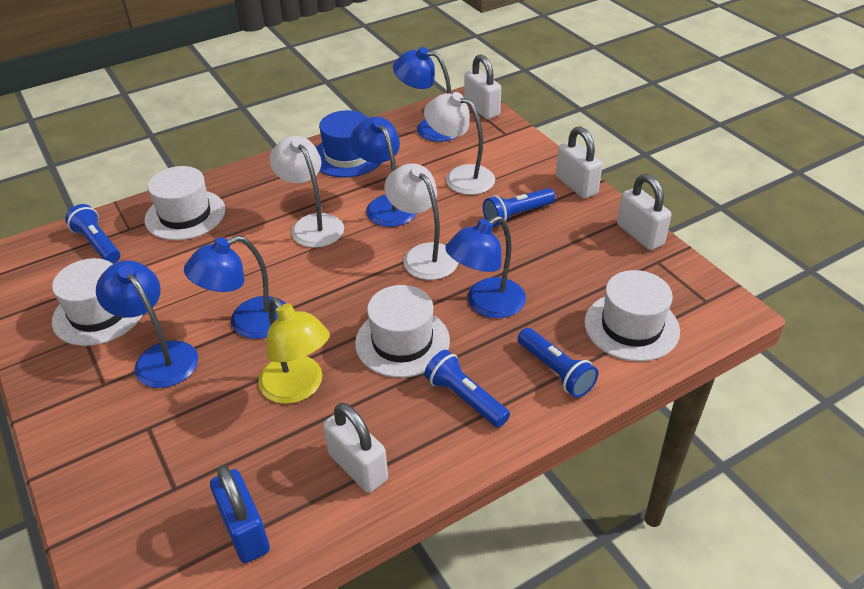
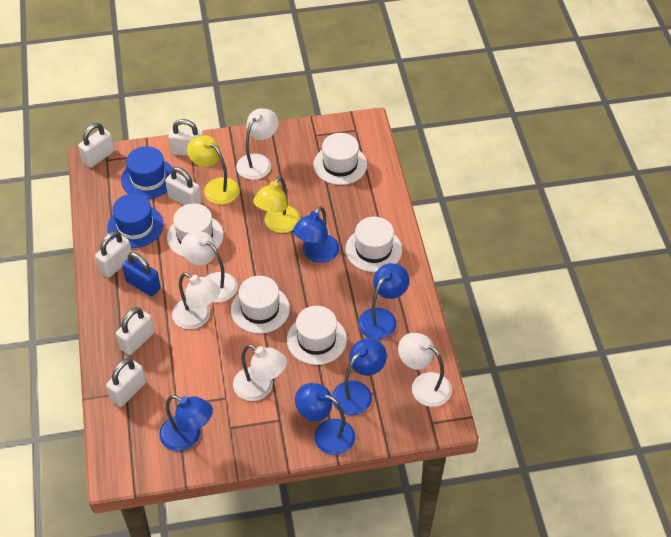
blue flashlight: 4 -> 0
blue hat: 1 -> 2
white hat: 4 -> 5
white lamp: 3 -> 5
white padlock: 4 -> 6
yellow lamp: 1 -> 2

